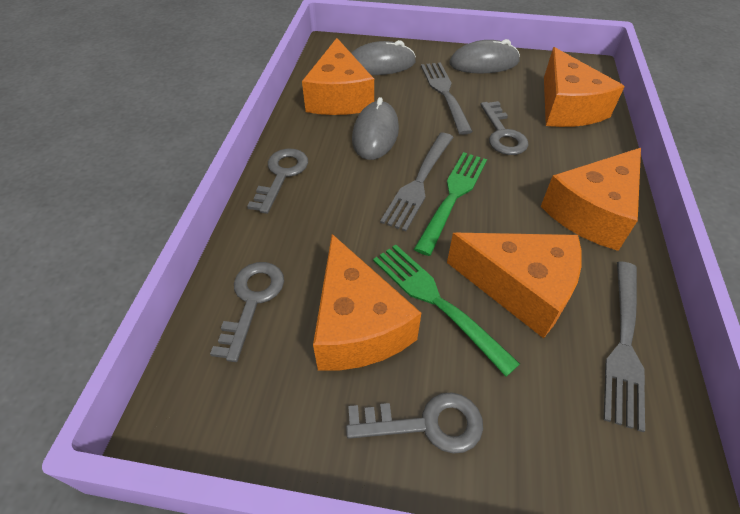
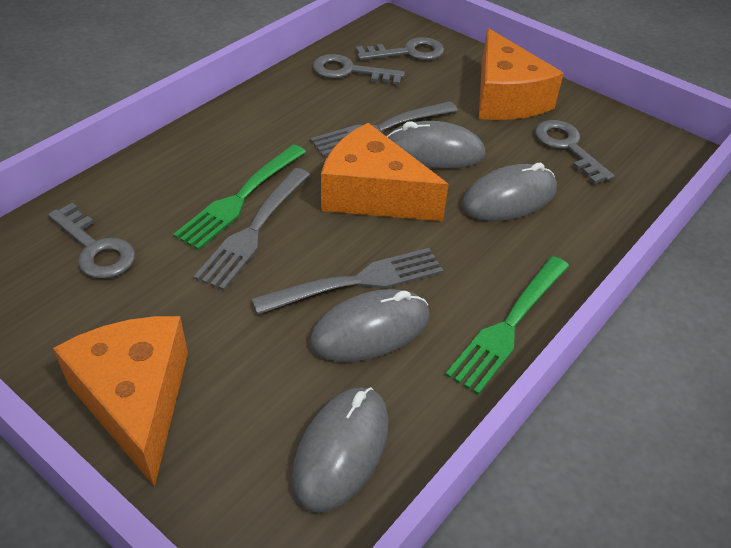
grey mouse: 3 -> 4
orange cheese: 5 -> 3

